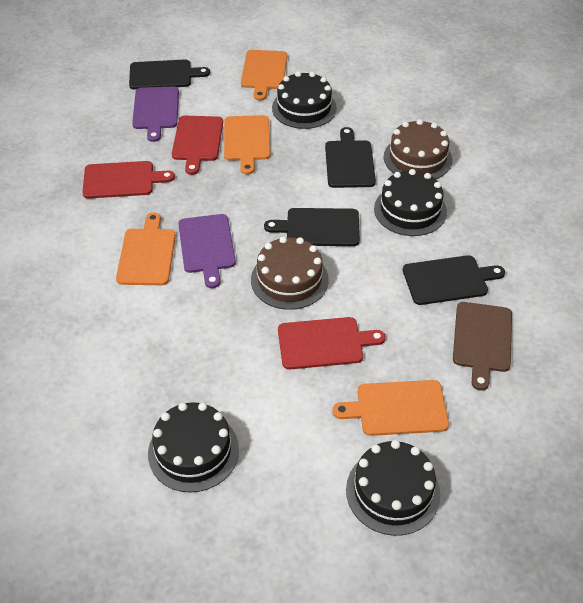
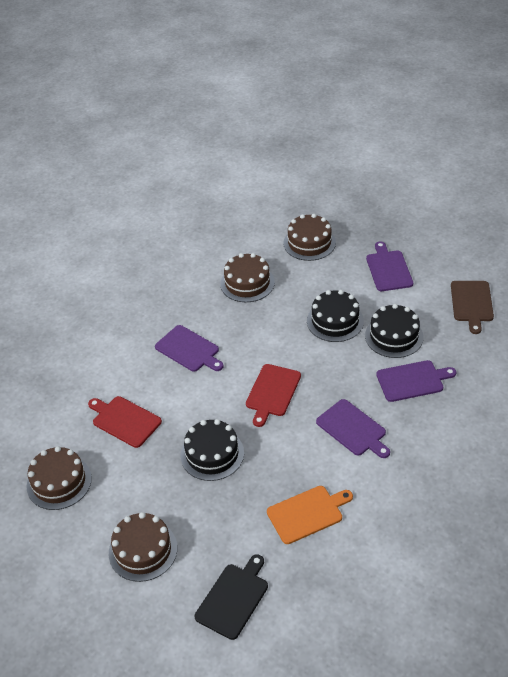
black cake: 4 -> 3
black cutting board: 4 -> 1
brown cake: 2 -> 4
orange cutting board: 4 -> 1
purple cutting board: 2 -> 4
red cutting board: 3 -> 2

